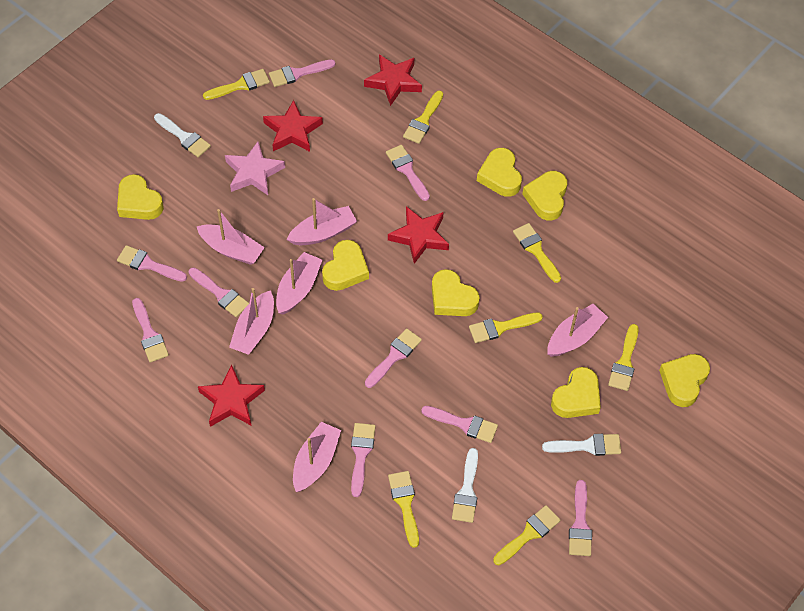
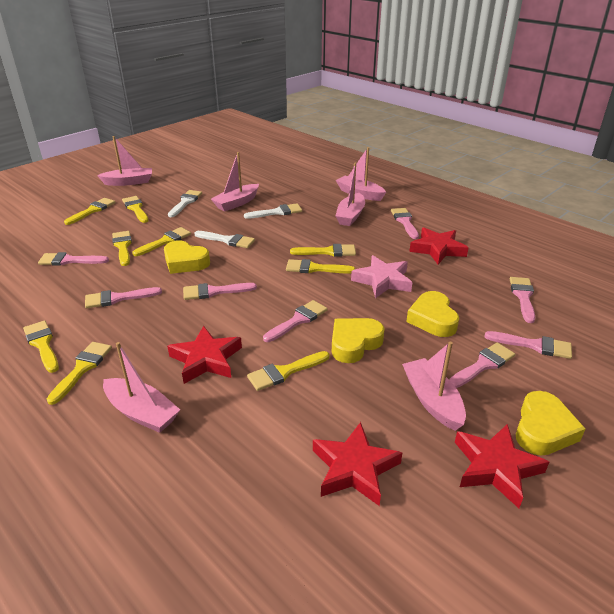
pink brush: 9 -> 8
yellow brush: 7 -> 9
yellow heart: 7 -> 4

